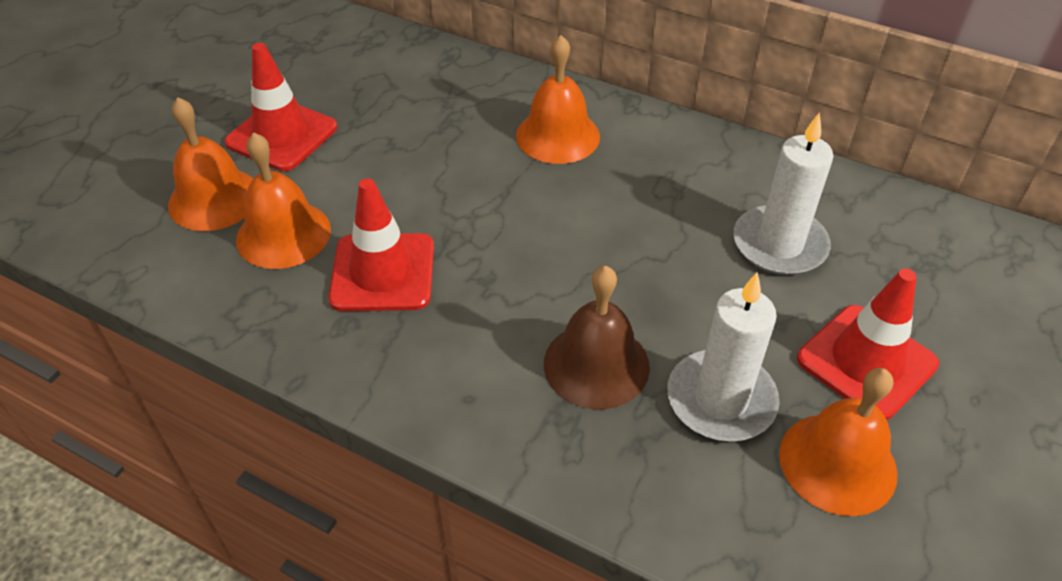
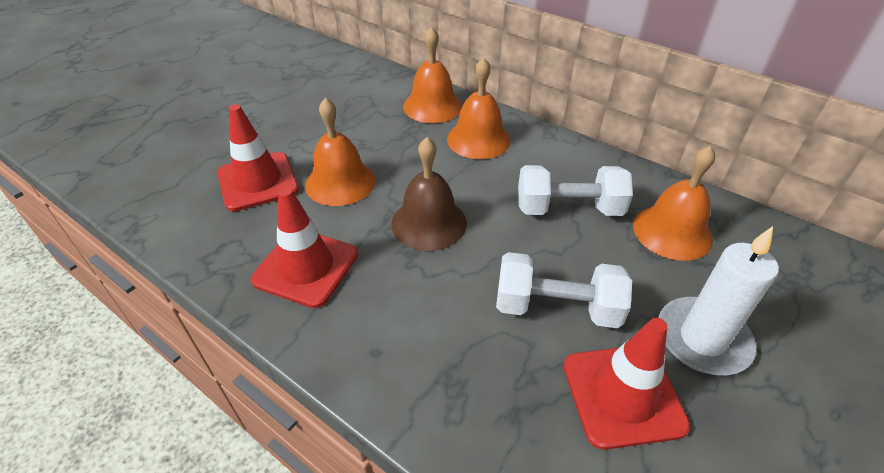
white candle: 2 -> 1
white dumbbell: 0 -> 2

